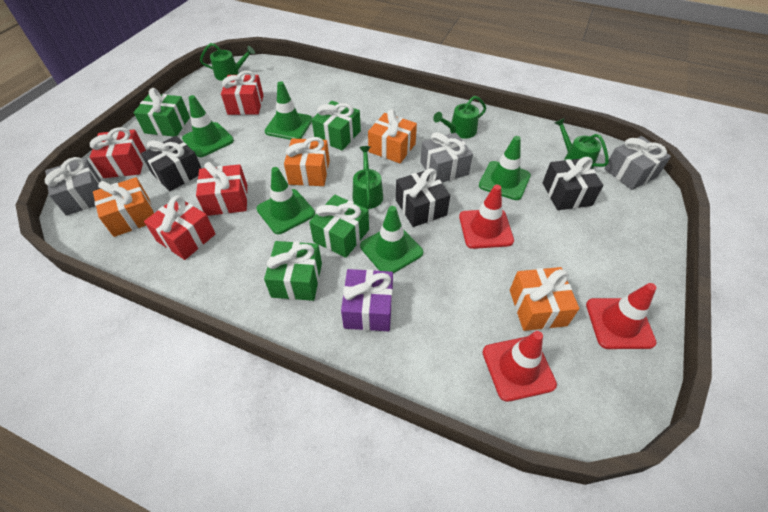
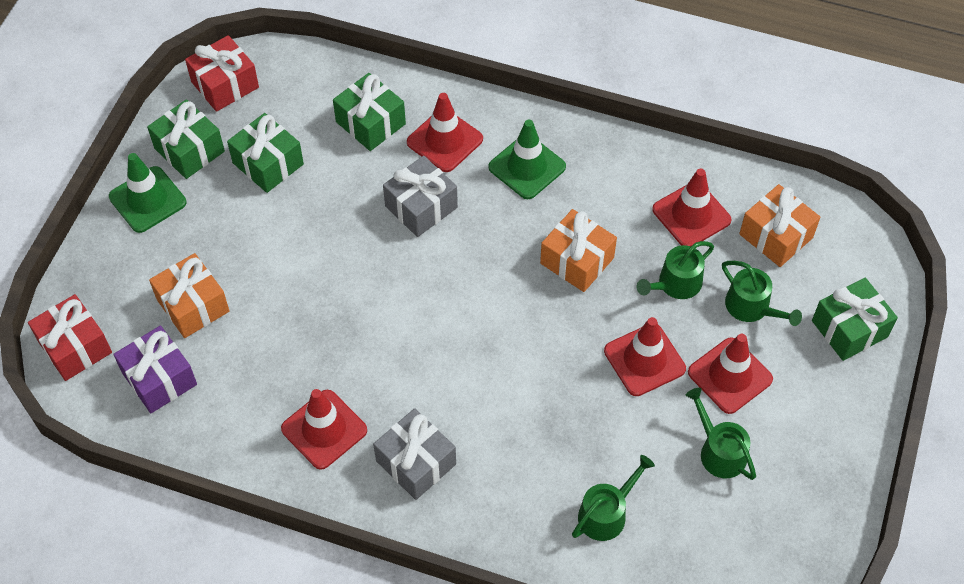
black gift: 3 -> 0
green traffic cone: 5 -> 2
grey gift: 3 -> 2
orange gift: 4 -> 3
red gift: 4 -> 2
red traffic cone: 3 -> 5

